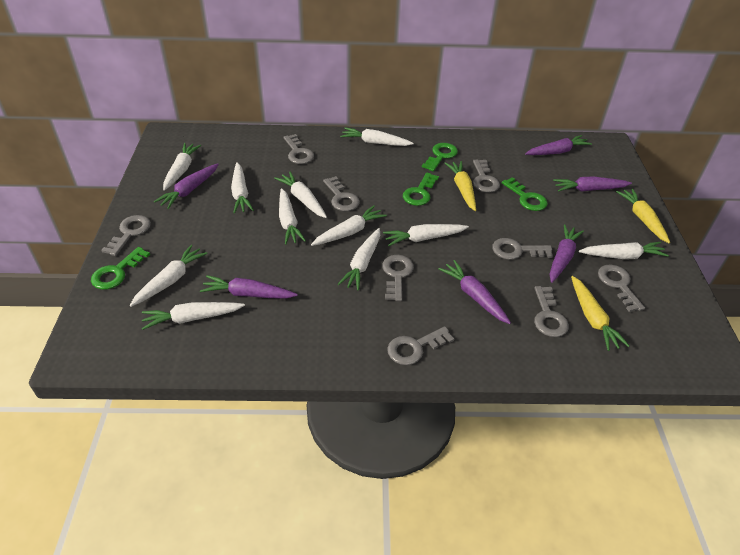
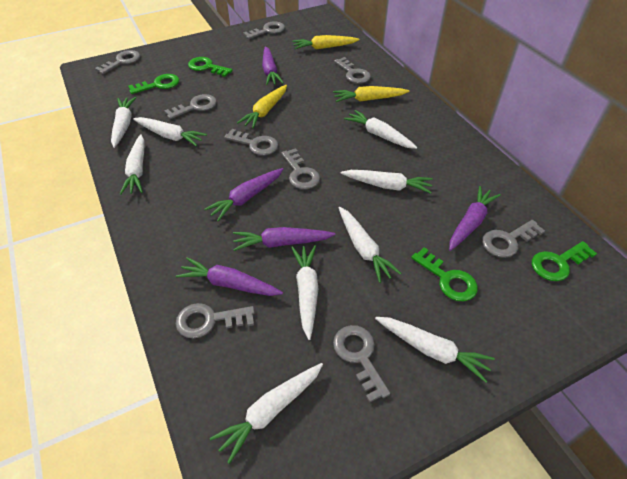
purple carrot: 6 -> 5
white carrot: 11 -> 9

